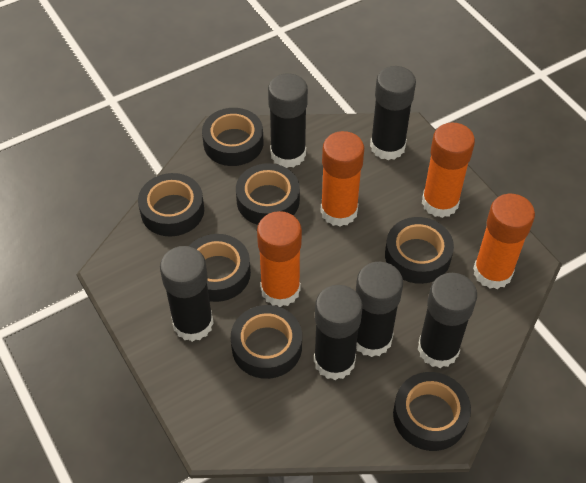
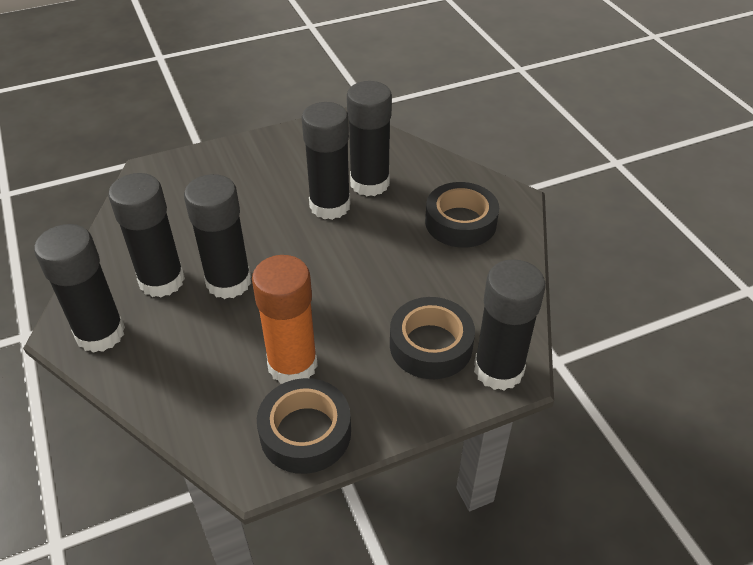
black tape: 7 -> 3
orange glue stick: 4 -> 1

